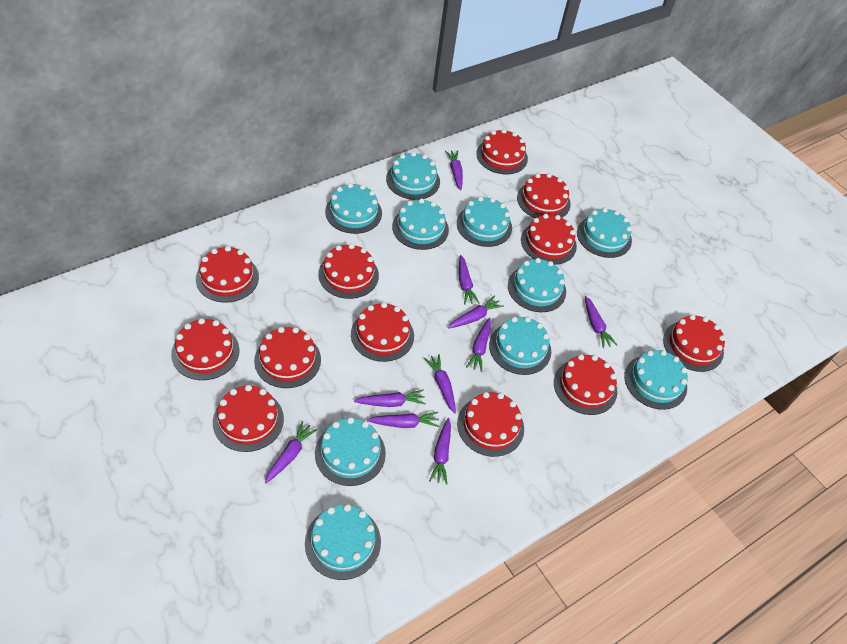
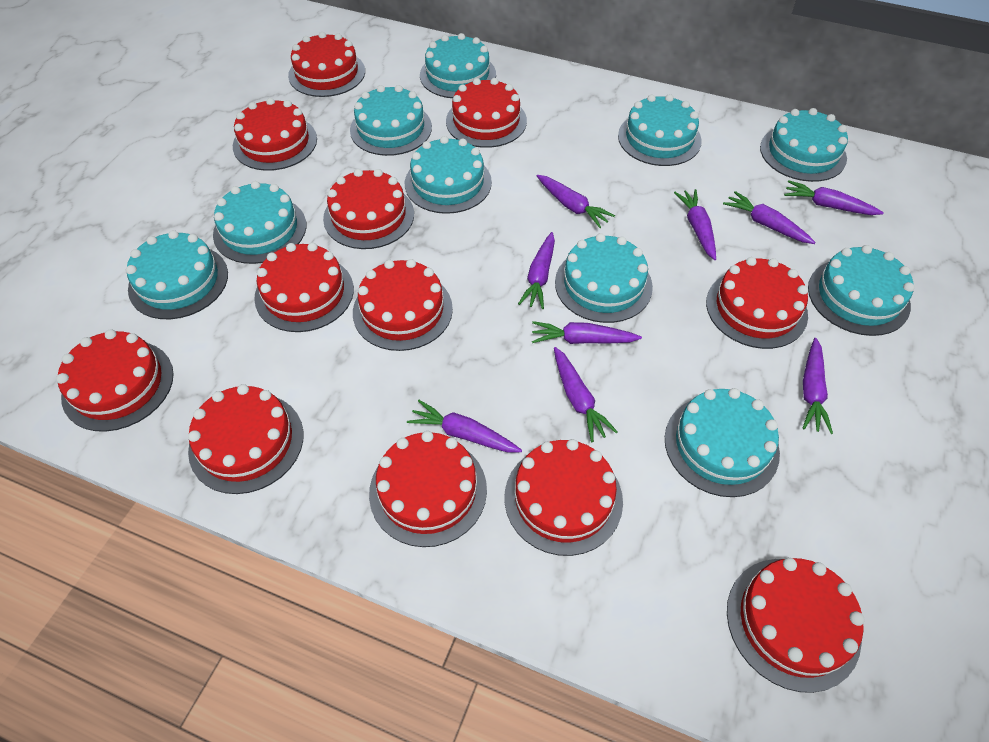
purple carrot: 10 -> 9

